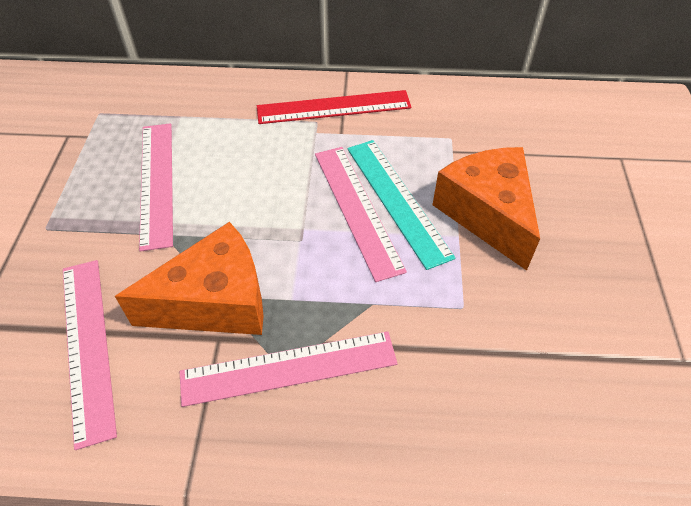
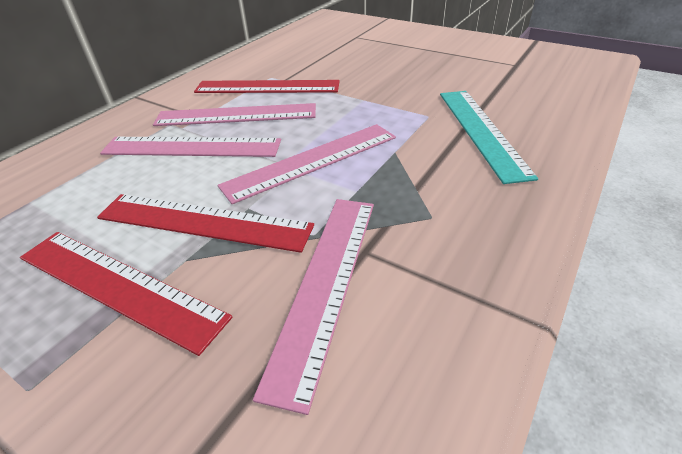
orange cheese: 2 -> 0
red ruler: 1 -> 3

